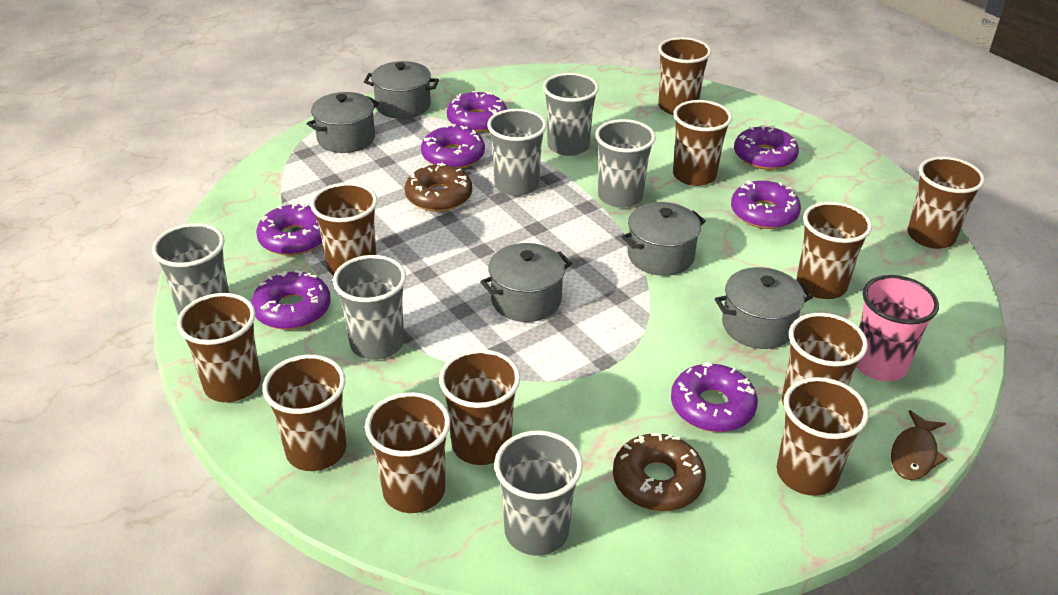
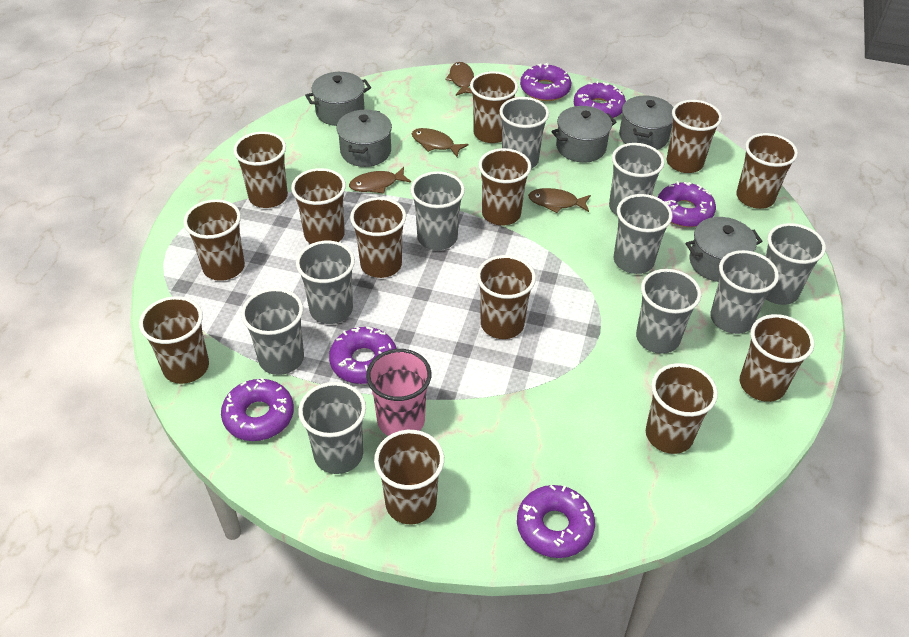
brown cup: 11 -> 13
brown donut: 2 -> 0
brown fish: 1 -> 4
grey cup: 6 -> 10
purple donut: 7 -> 6

